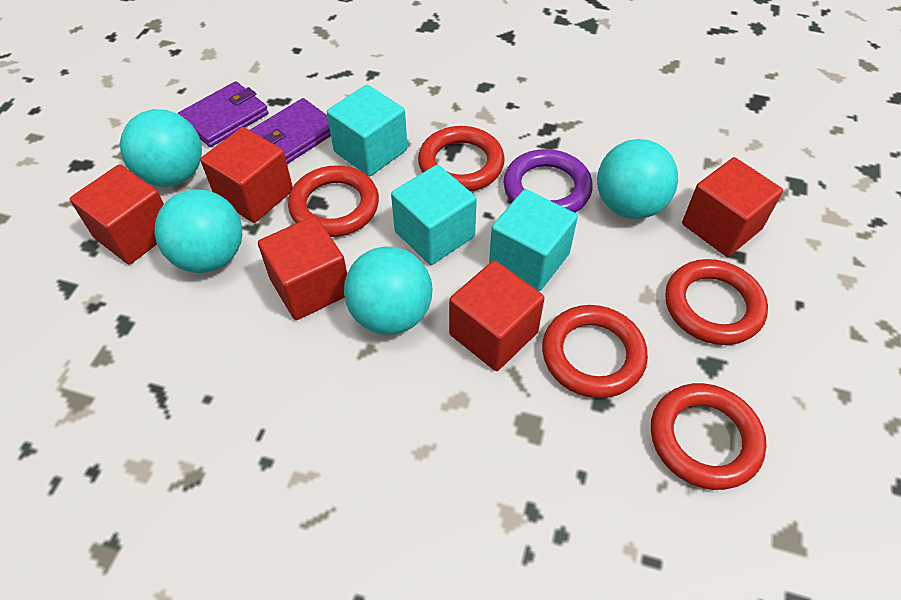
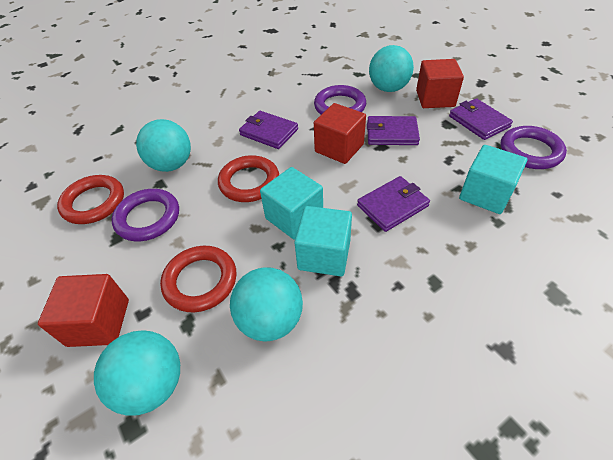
purple ring: 1 -> 3
purple wallet: 2 -> 4
red cube: 5 -> 3
red ring: 5 -> 3

